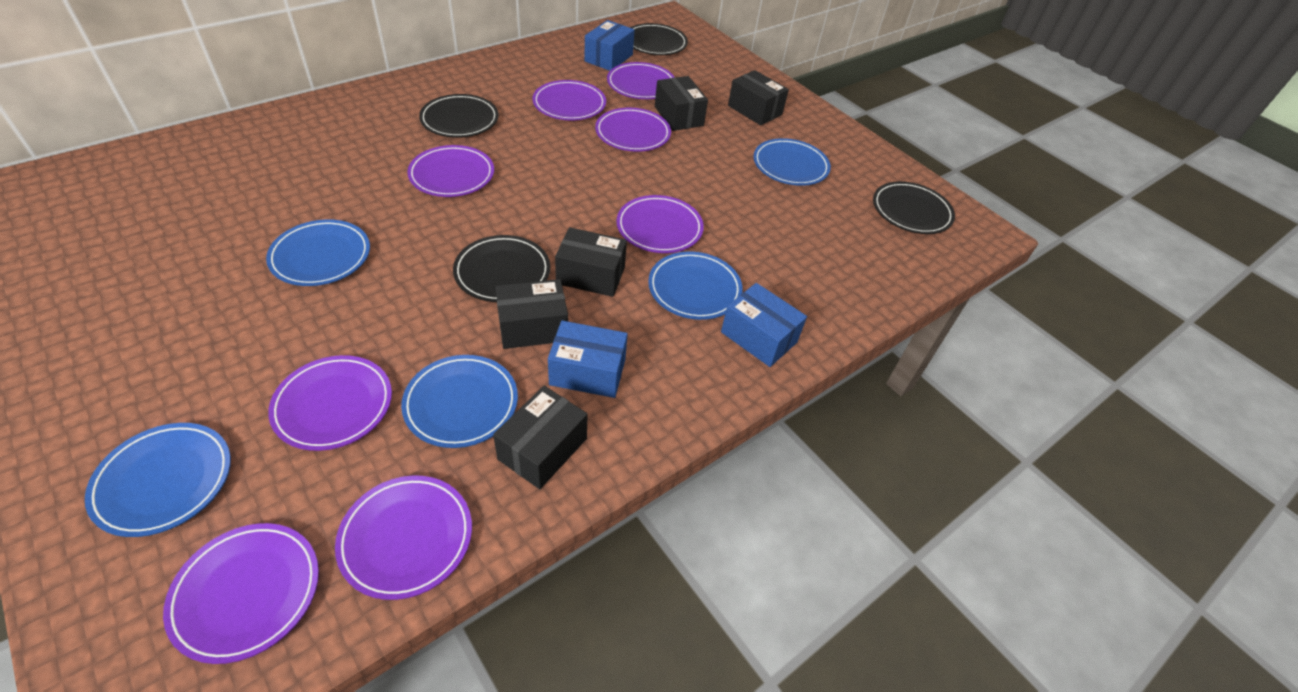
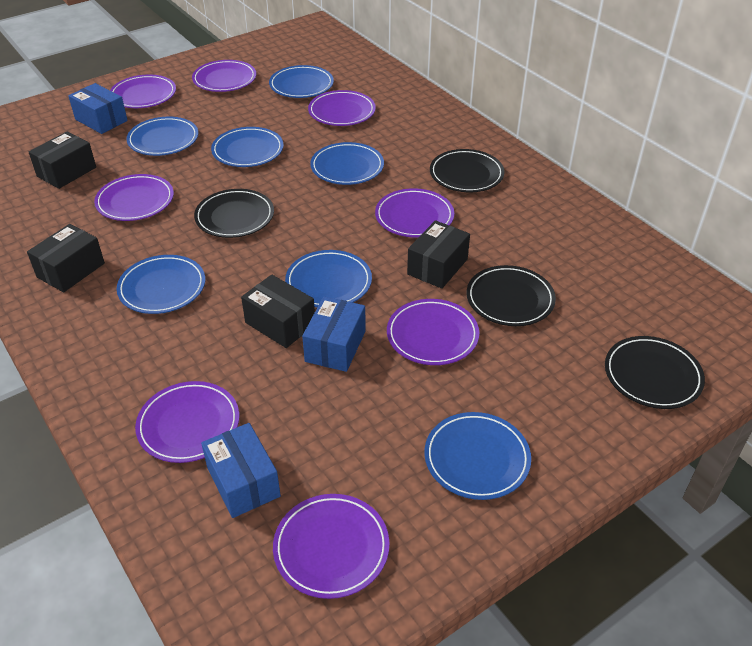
black box: 5 -> 4
blue plate: 5 -> 7

